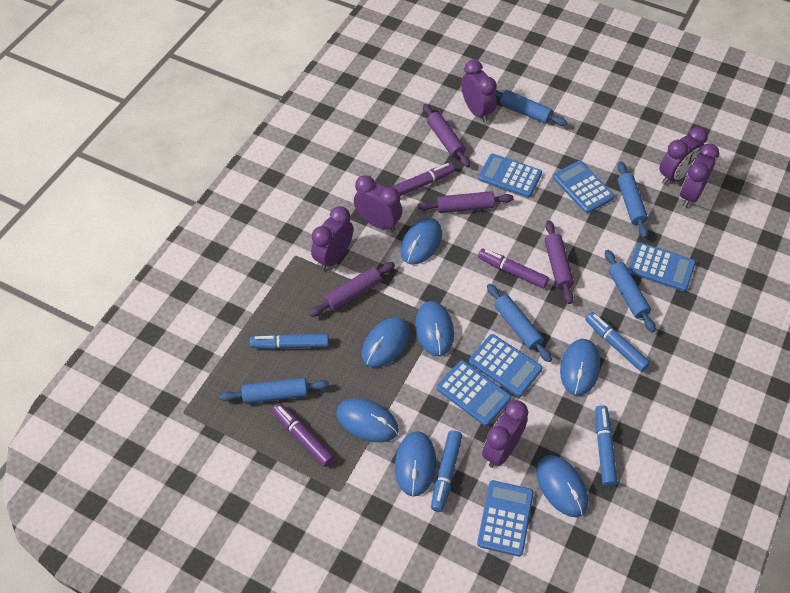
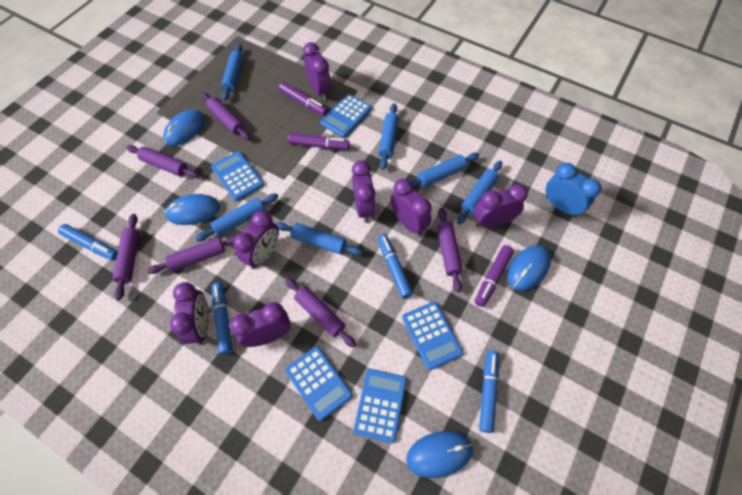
blue calculator: 6 -> 5
blue clock: 0 -> 1
blue mouse: 7 -> 4
blue rolling pin: 5 -> 6
purple clock: 6 -> 7
purple rolling pin: 4 -> 6

